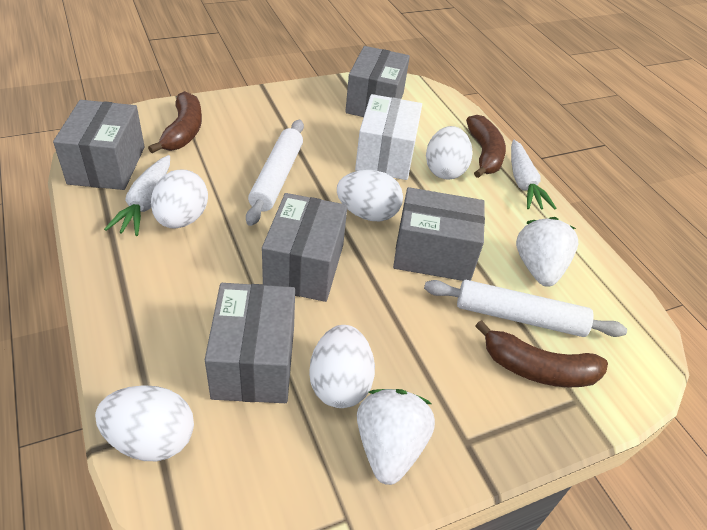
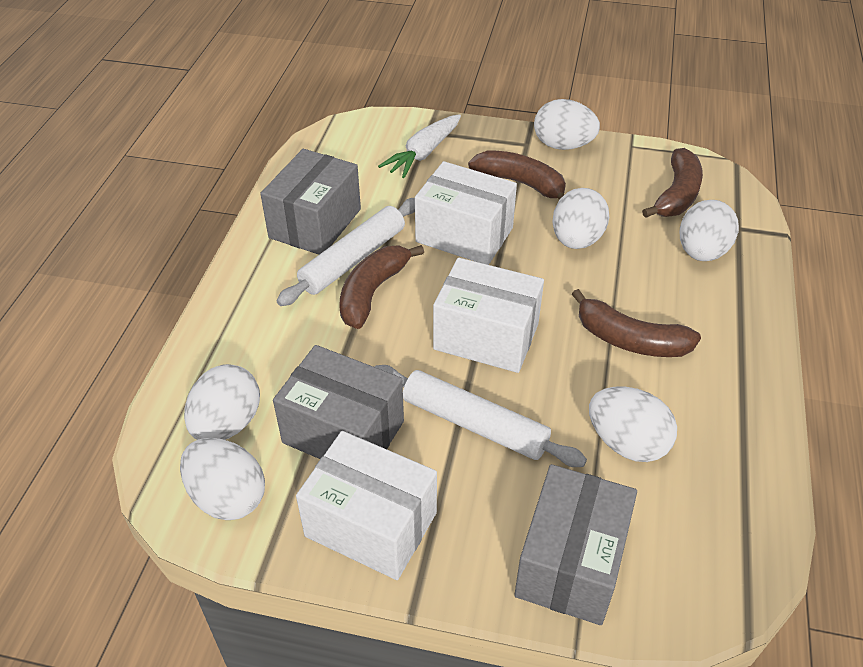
brown banana: 3 -> 4
grey box: 5 -> 3
white box: 1 -> 3
white carrot: 2 -> 1
white egg: 5 -> 6
white strawberry: 2 -> 0

